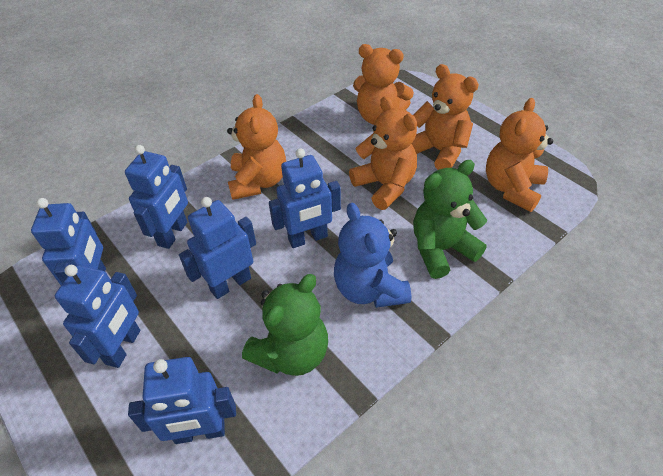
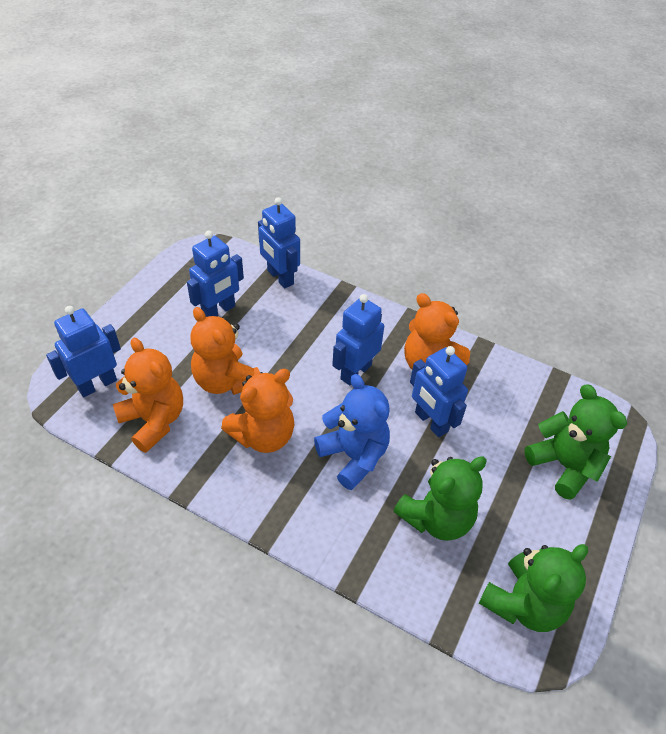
blue robot: 6 -> 5
green teddy bear: 2 -> 3
orange teddy bear: 5 -> 4

